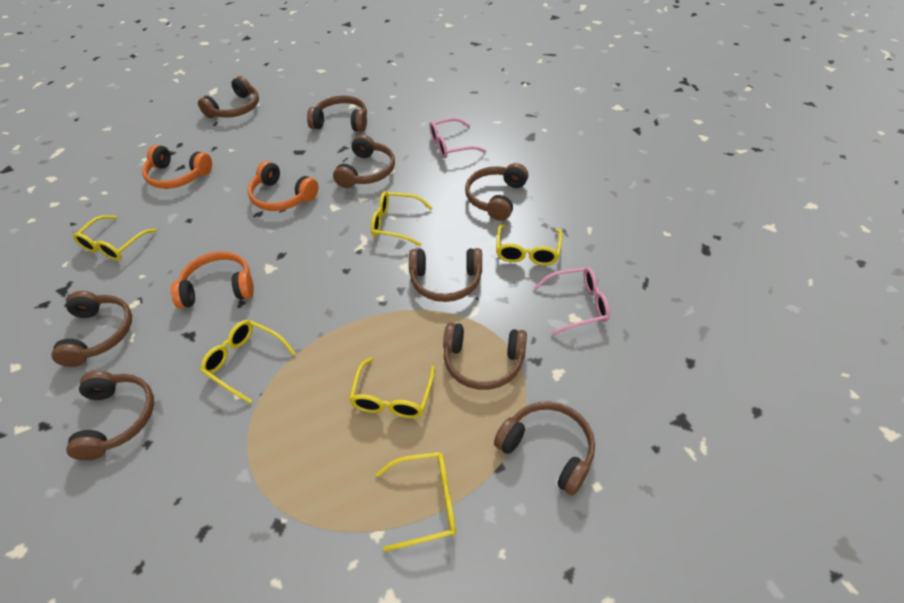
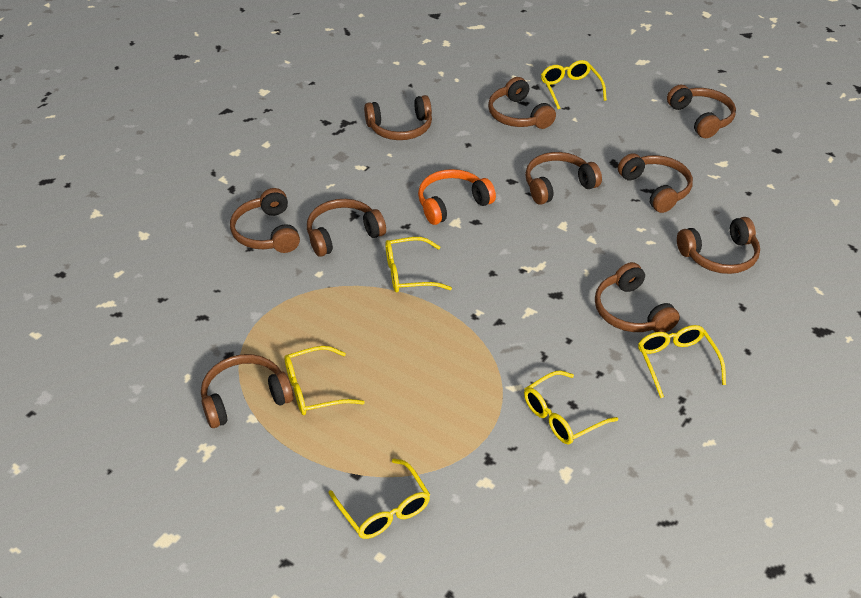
brown headphones: 9 -> 10
orange headphones: 3 -> 1
pink glasses: 2 -> 0

